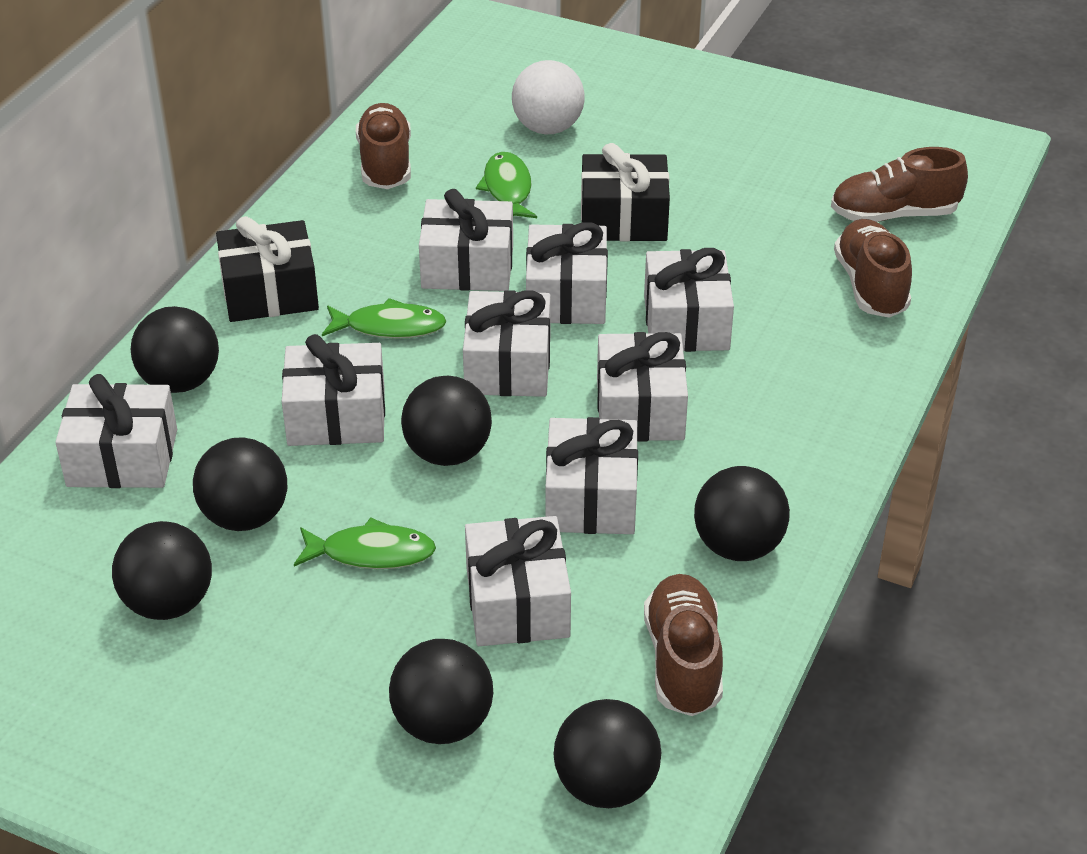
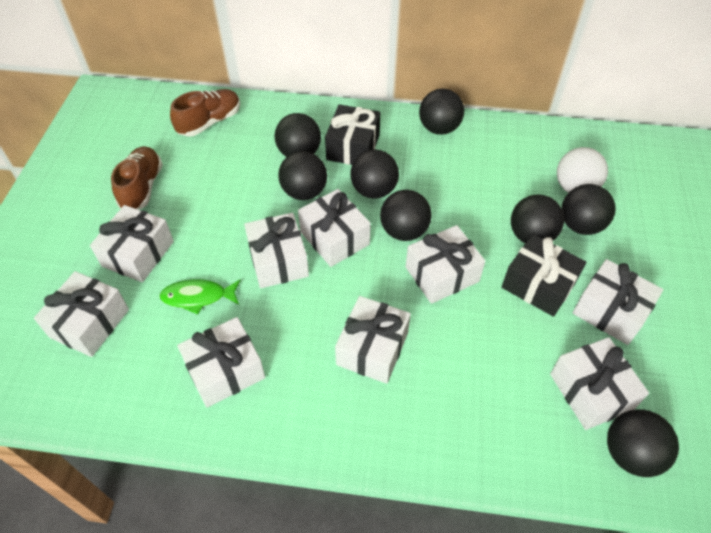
black ball: 7 -> 8
brown shoe: 4 -> 2
green fish: 3 -> 1

